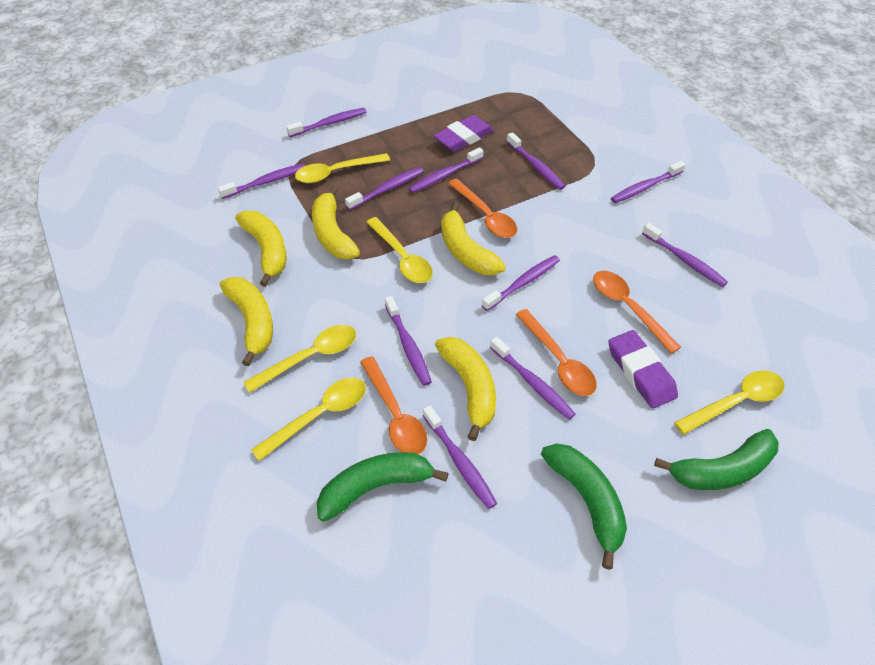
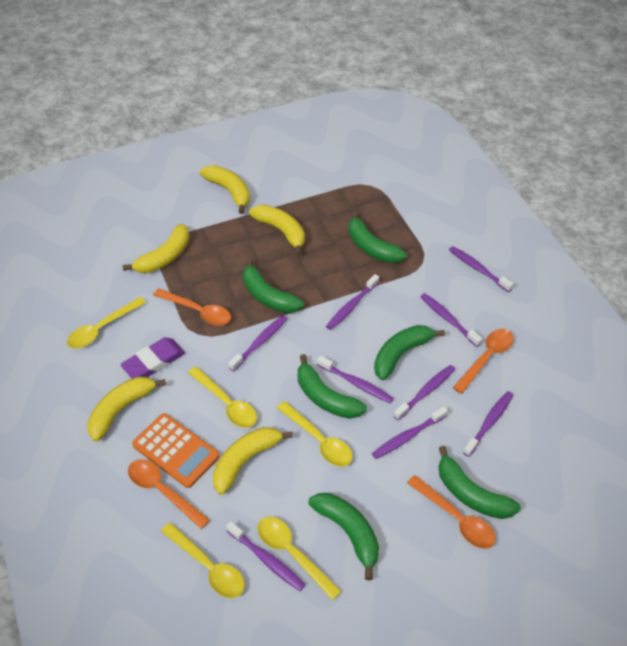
green banana: 3 -> 6
orange calculator: 0 -> 1
purple eraser: 2 -> 1
purple toothbrush: 11 -> 9

